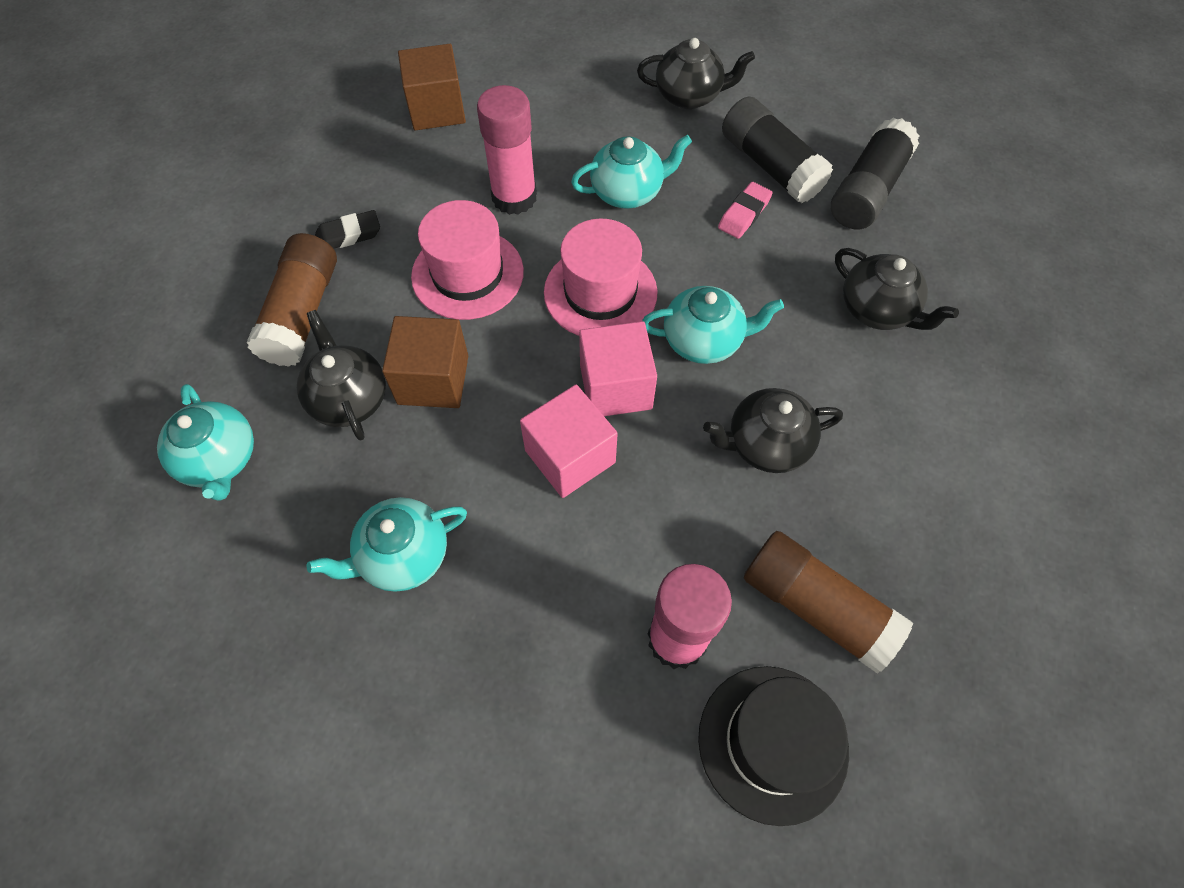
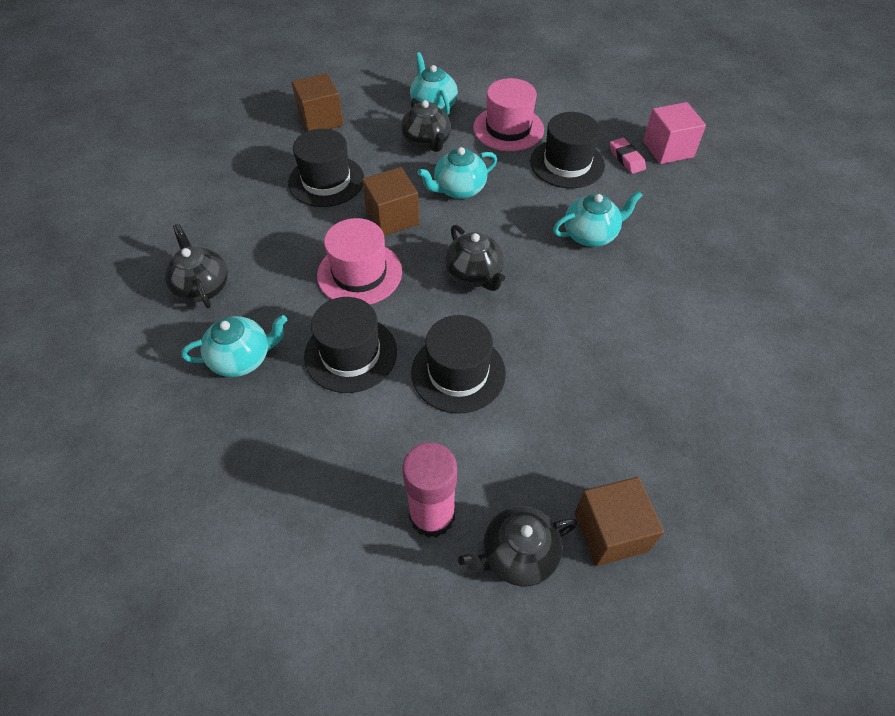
black eraser: 1 -> 0
black glue stick: 2 -> 0
black hat: 1 -> 4
brown cube: 2 -> 3
brown glue stick: 2 -> 0
pink cube: 2 -> 1
pink glue stick: 2 -> 1

